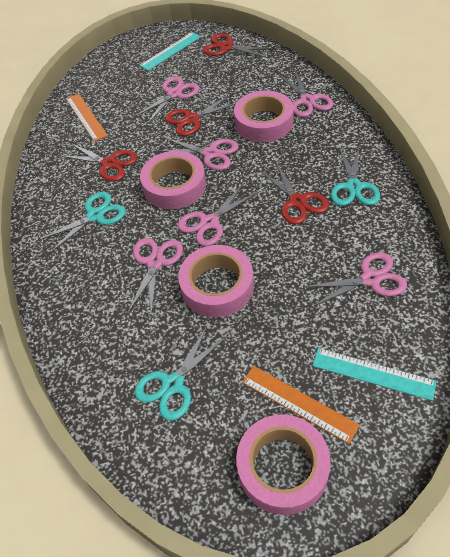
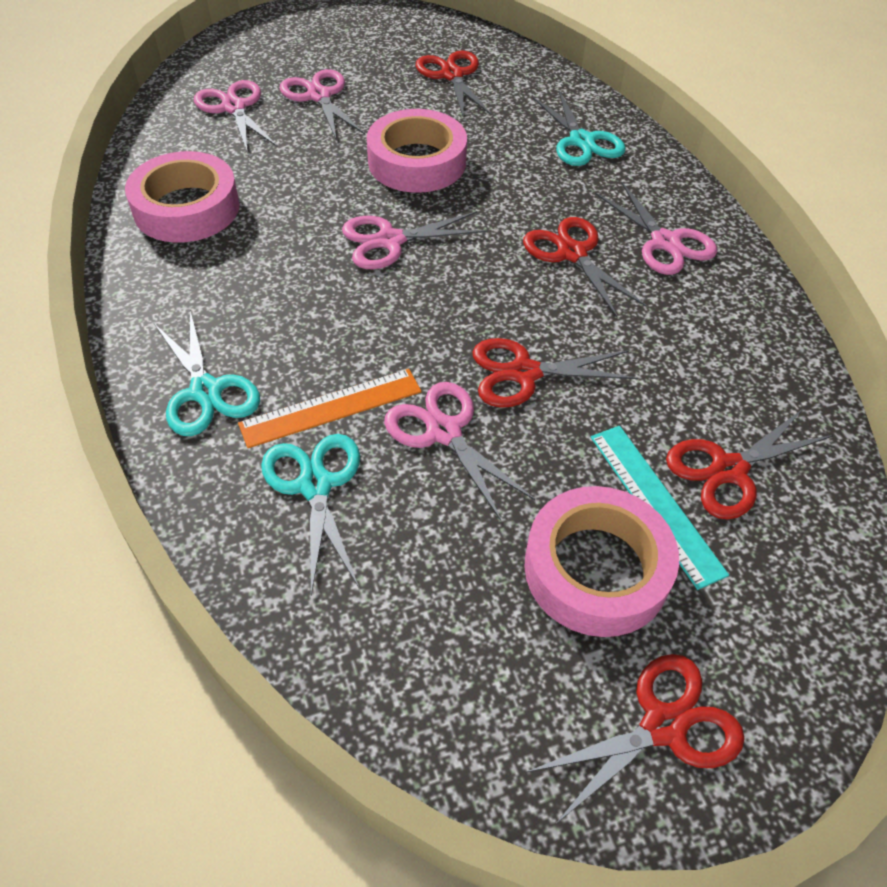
orange ruler: 2 -> 1
pink scissors: 6 -> 5
pink tape: 4 -> 3
red scissors: 4 -> 5
turquoise ruler: 2 -> 1

